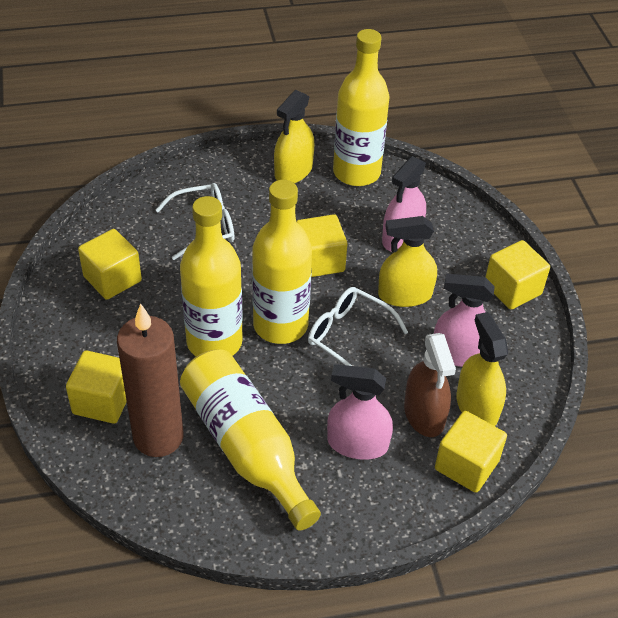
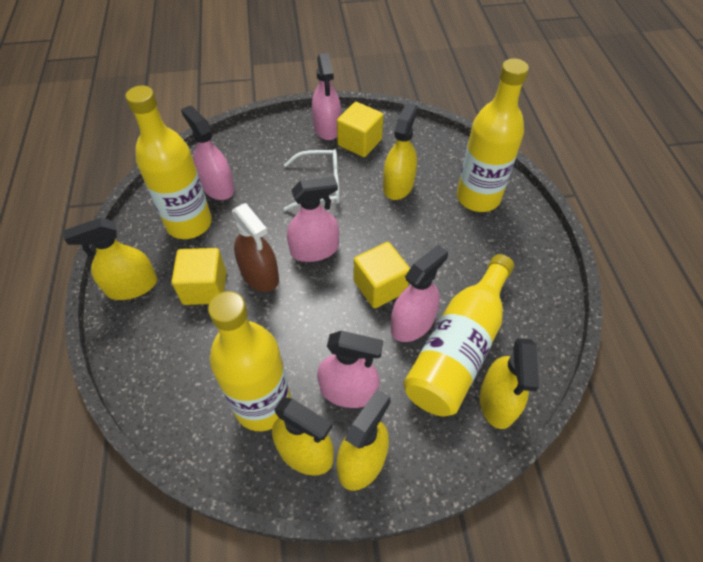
brown candle: 1 -> 0
pink spray bottle: 3 -> 5
white glasses: 2 -> 1
yellow cube: 5 -> 3
yellow spray bottle: 3 -> 5

